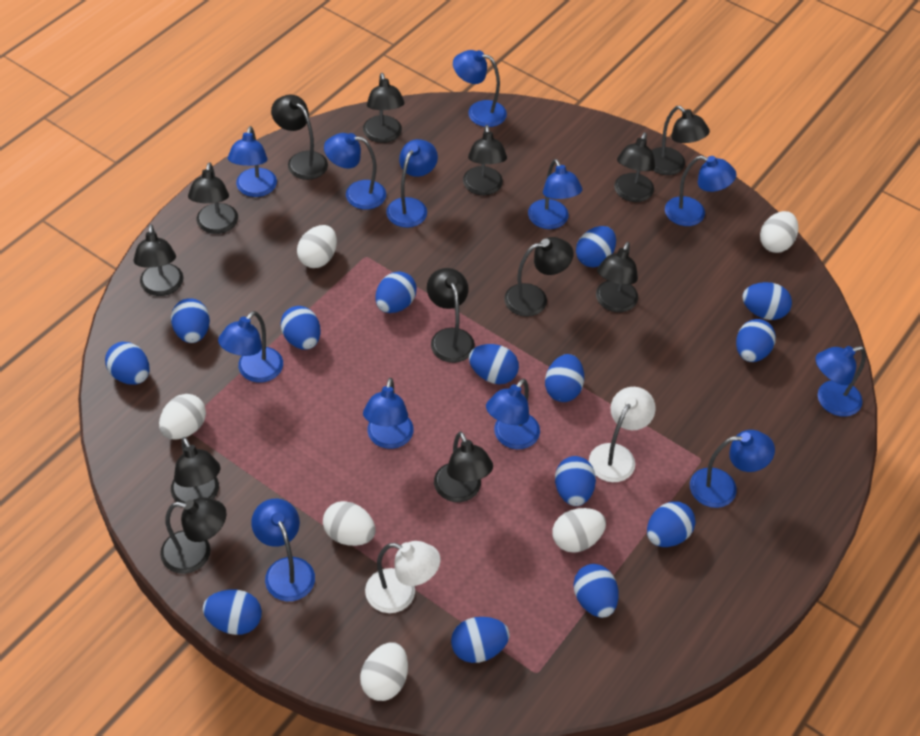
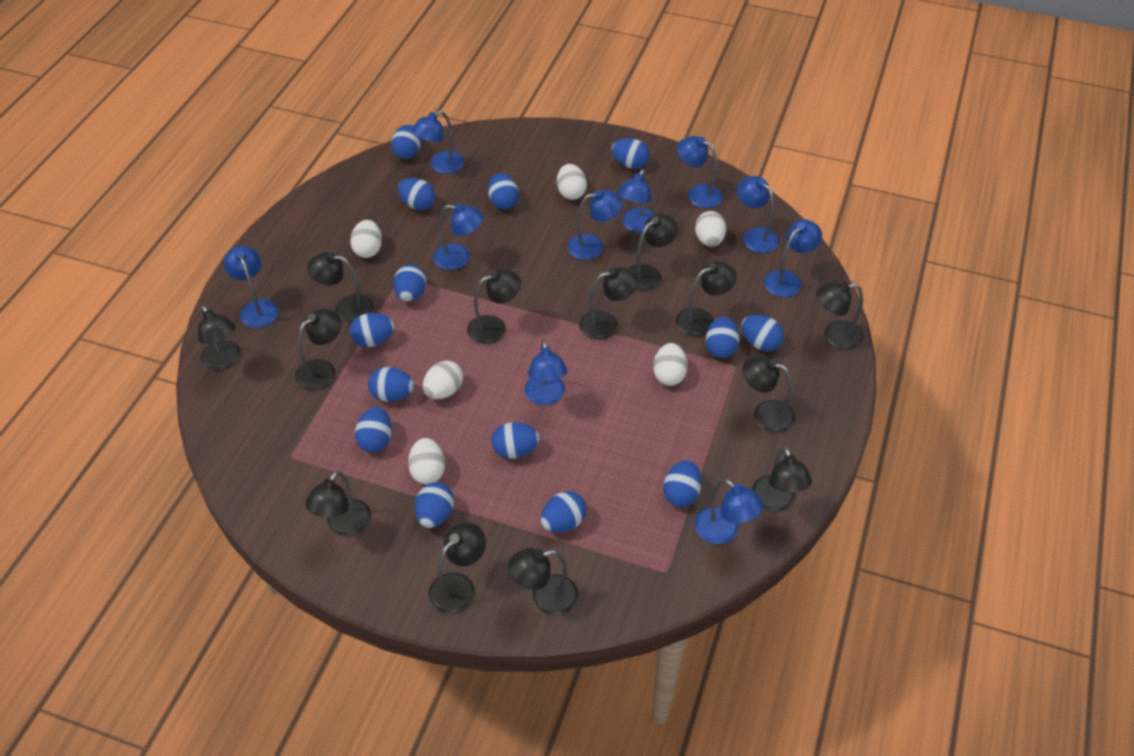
blue lamp: 12 -> 10
white lamp: 2 -> 0

